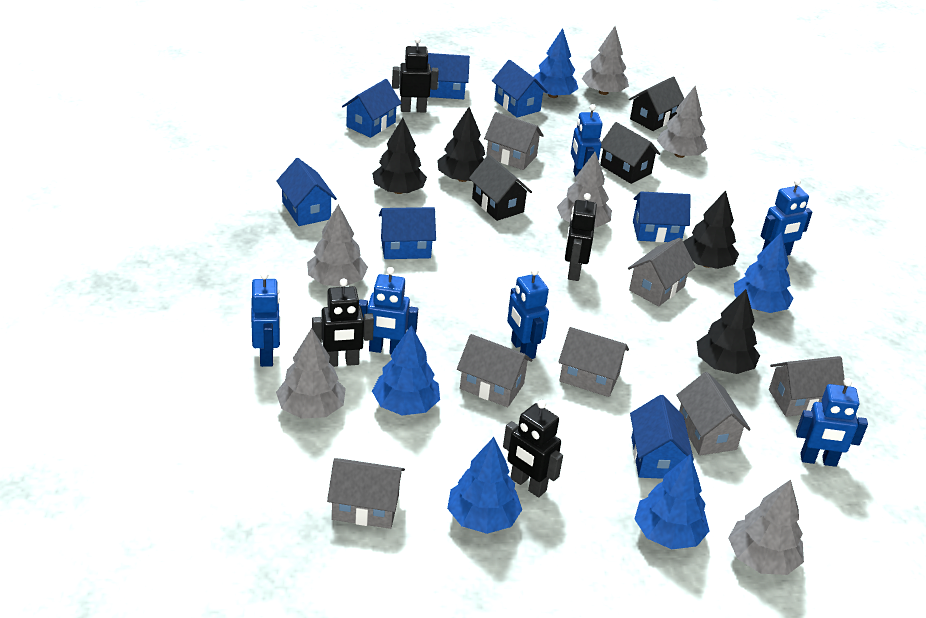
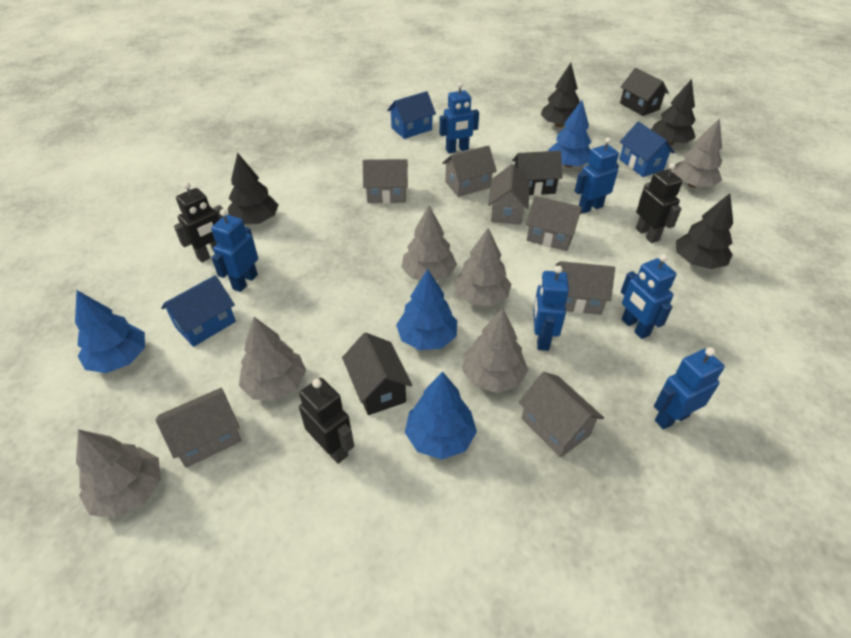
black robot: 4 -> 3
blue house: 7 -> 3
blue tree: 5 -> 4

